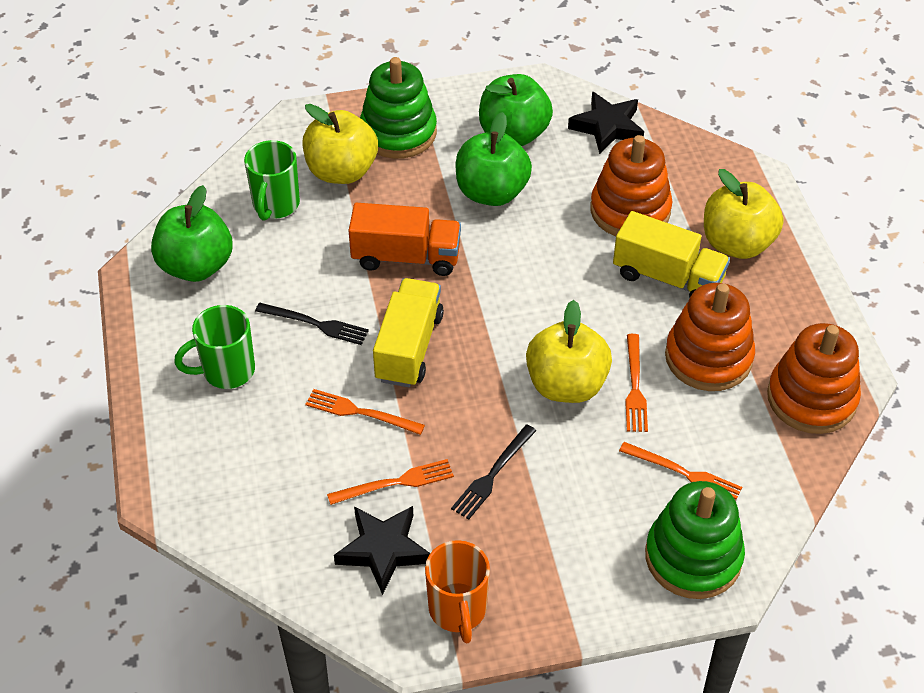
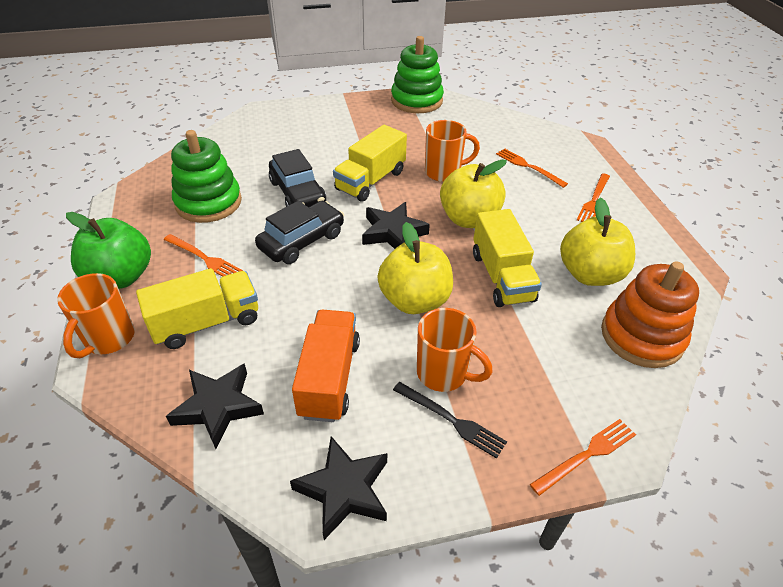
black car: 0 -> 2
black fork: 2 -> 1
black star: 2 -> 3
green apple: 3 -> 1
green mug: 2 -> 0
orange mug: 1 -> 3
orange stacking toy: 3 -> 1
yellow truck: 2 -> 3

